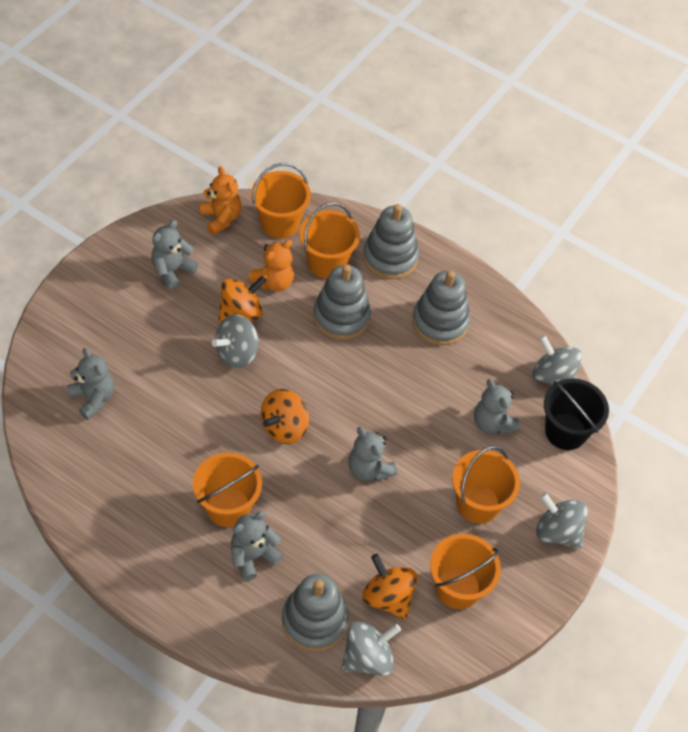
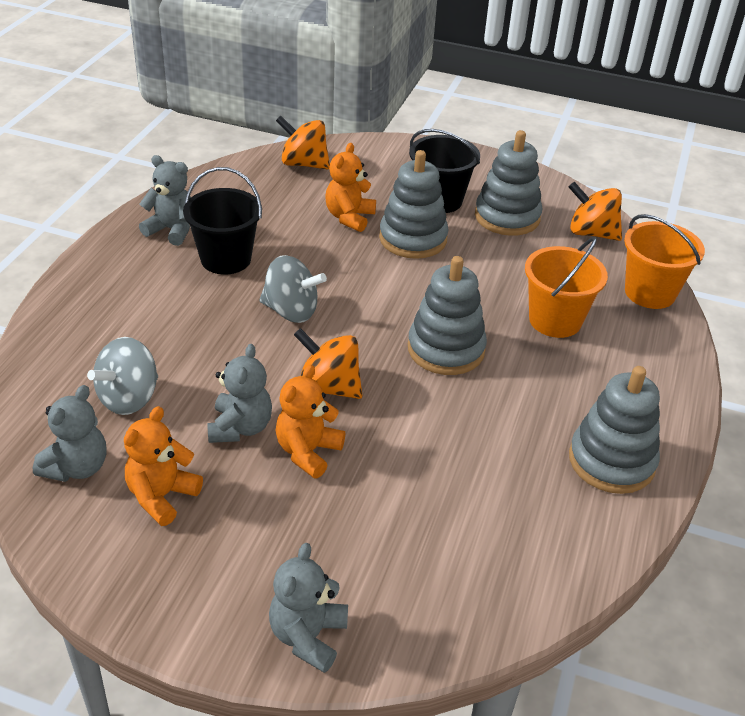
black bucket: 1 -> 2
grey spinning top: 4 -> 2
grey teddy bear: 5 -> 4
orange bucket: 5 -> 2
orange teddy bear: 2 -> 3

